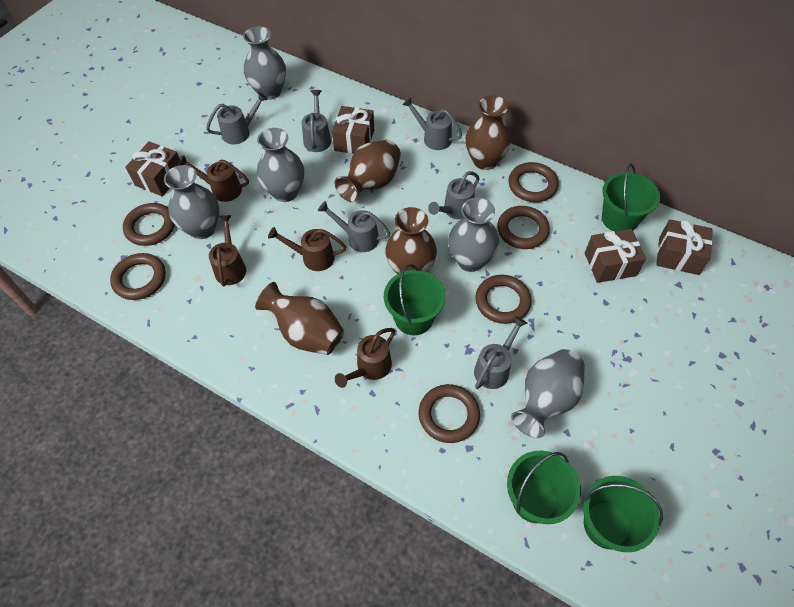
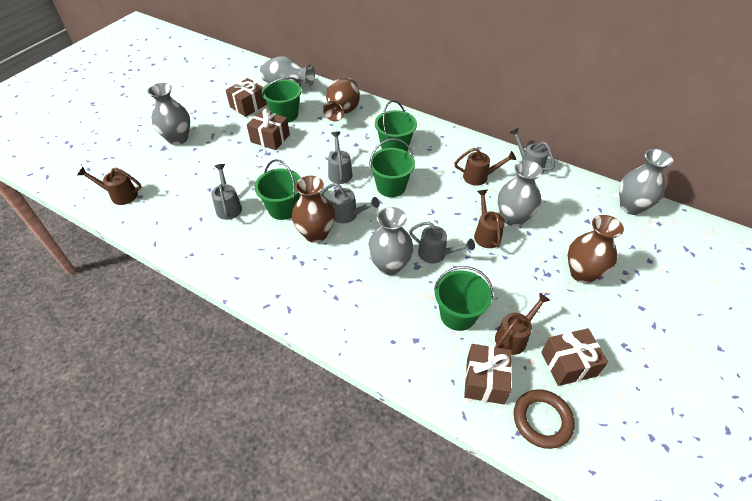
brown ring: 6 -> 1
brown vase: 4 -> 3
green bucket: 4 -> 5
grey watering can: 6 -> 5

